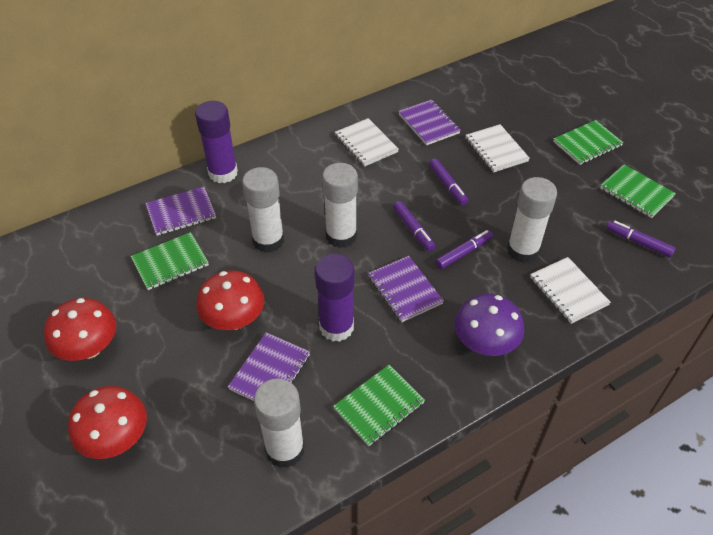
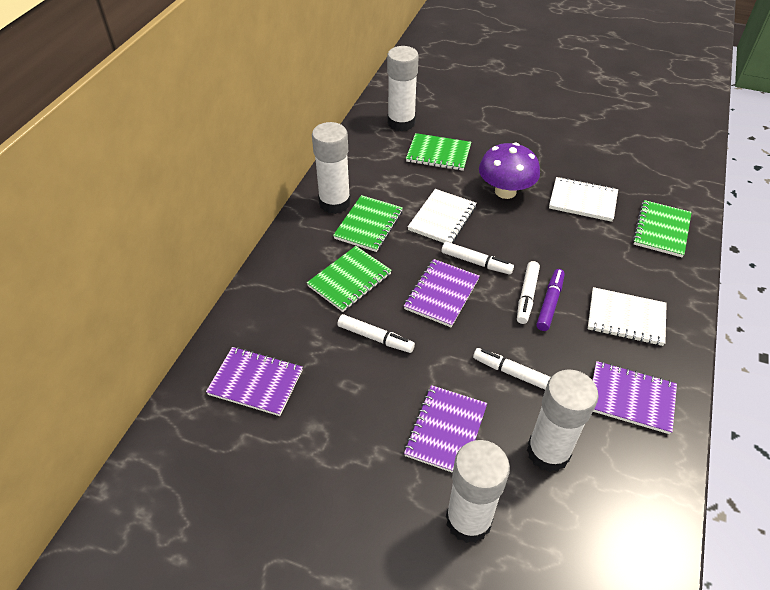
purple glue stick: 2 -> 0
purple marker: 4 -> 1
red mushroom: 3 -> 0
white marker: 0 -> 4

